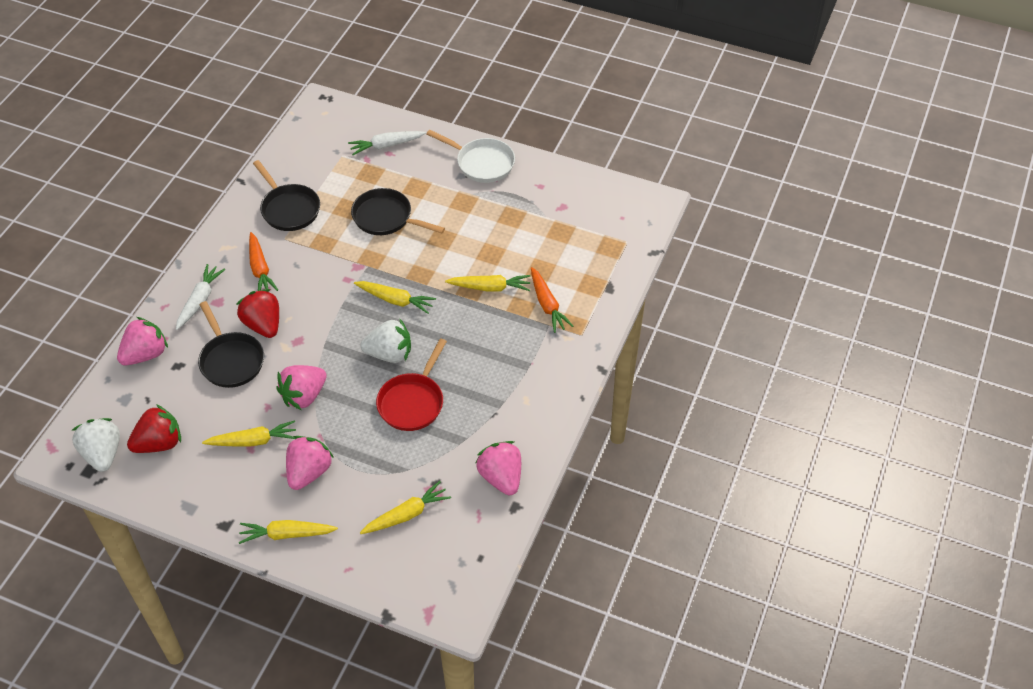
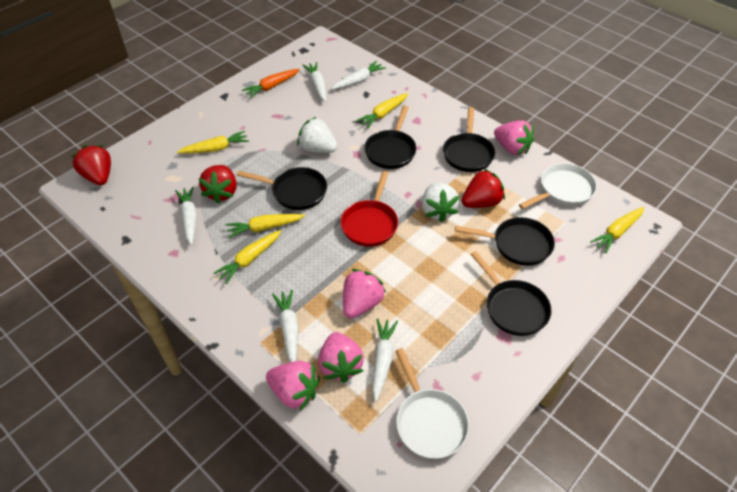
black pan: 3 -> 5
orange carrot: 2 -> 1
red strawberry: 2 -> 3
white carrot: 2 -> 5
white pan: 1 -> 2

